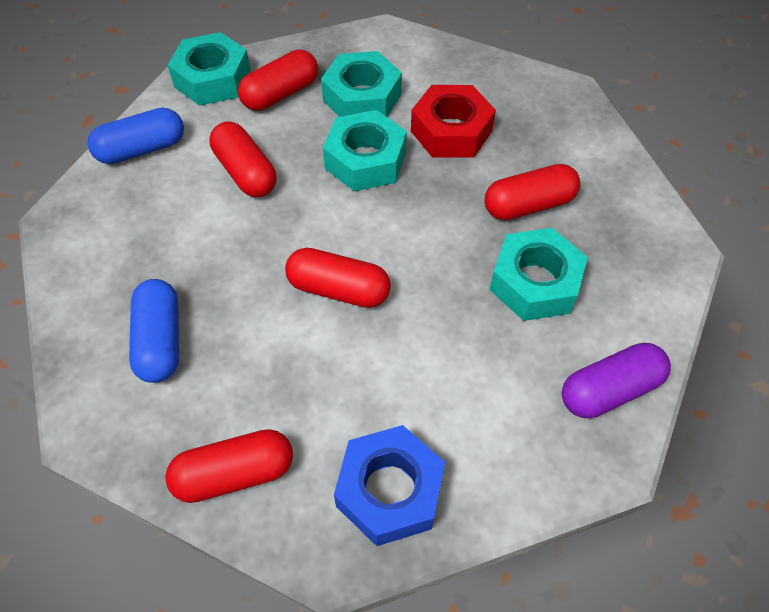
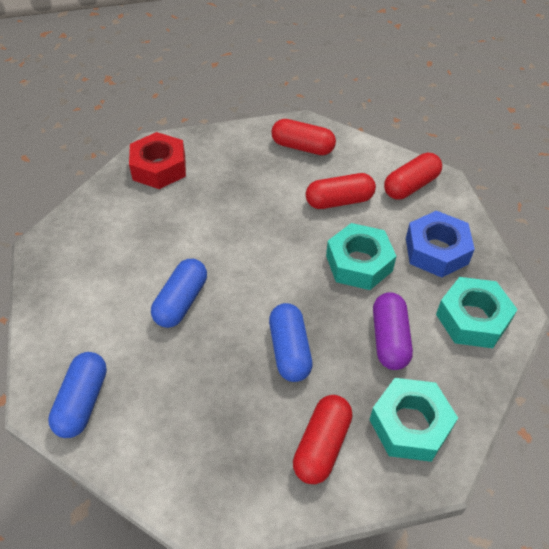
blue capsule: 2 -> 3
red capsule: 5 -> 4
turquoise nut: 4 -> 3

